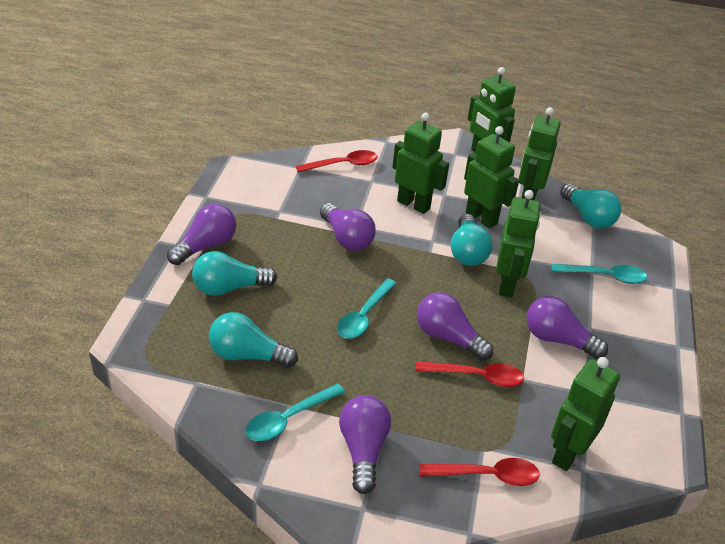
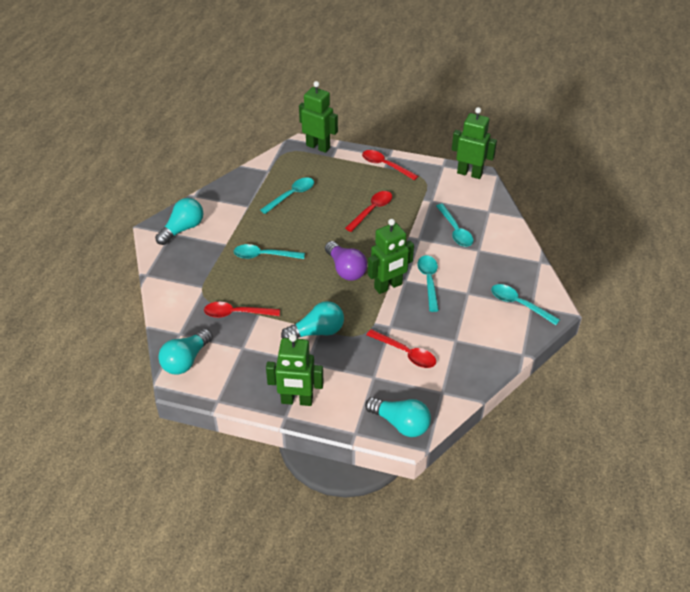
green robot: 6 -> 4
purple light bulb: 5 -> 1
red spoon: 3 -> 4
turquoise spoon: 3 -> 5

